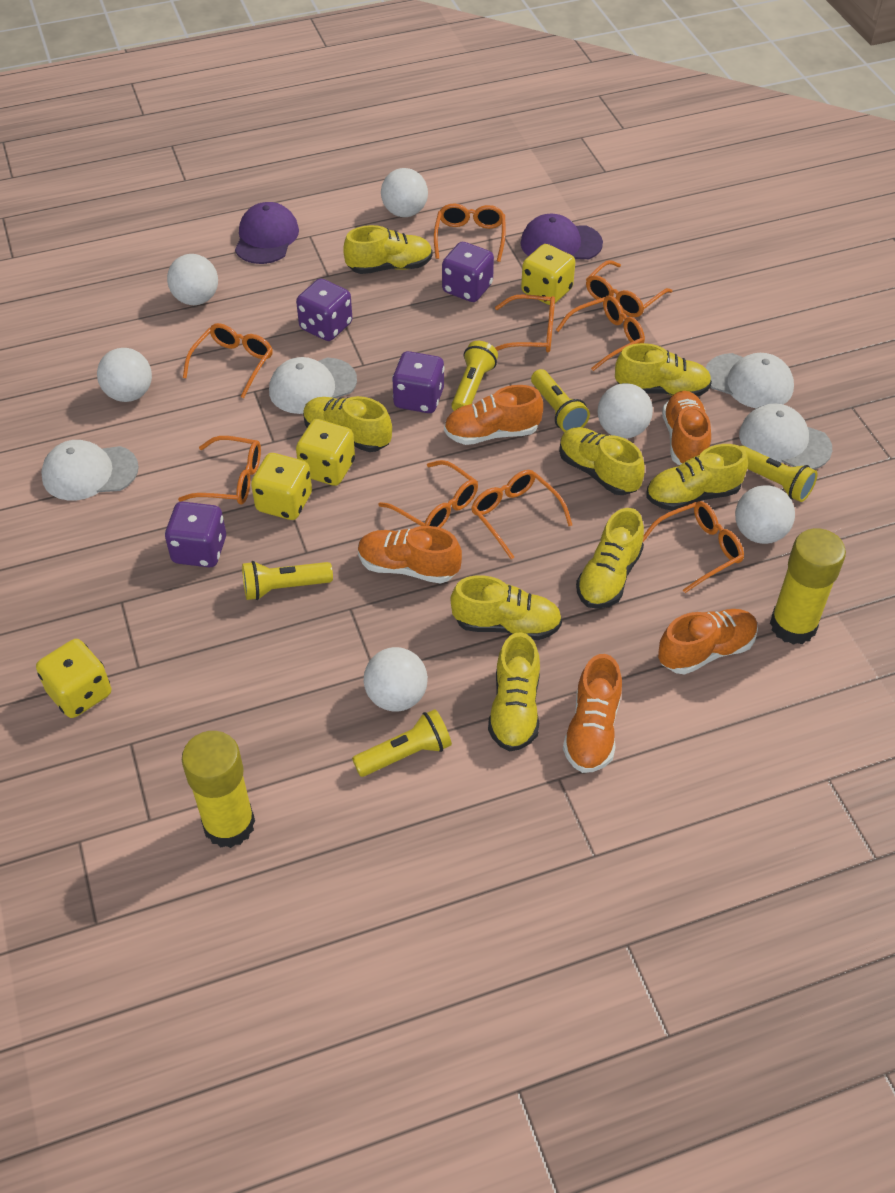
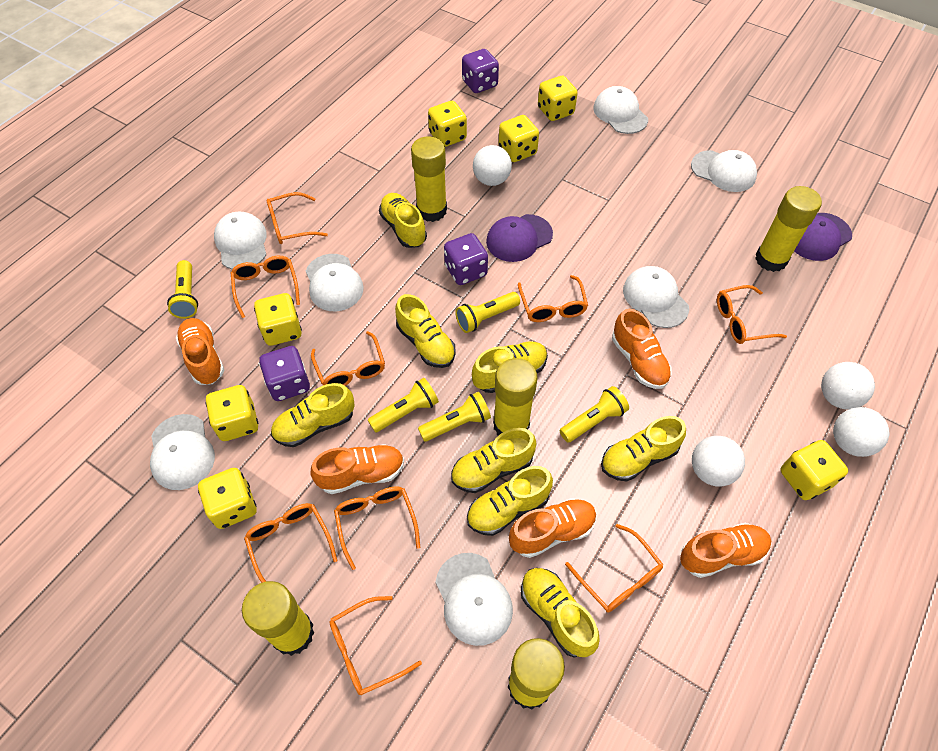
purple dice: 4 -> 3
white ball: 6 -> 4
white cap: 4 -> 7
yellow dice: 4 -> 7
yellow glue stick: 2 -> 5

